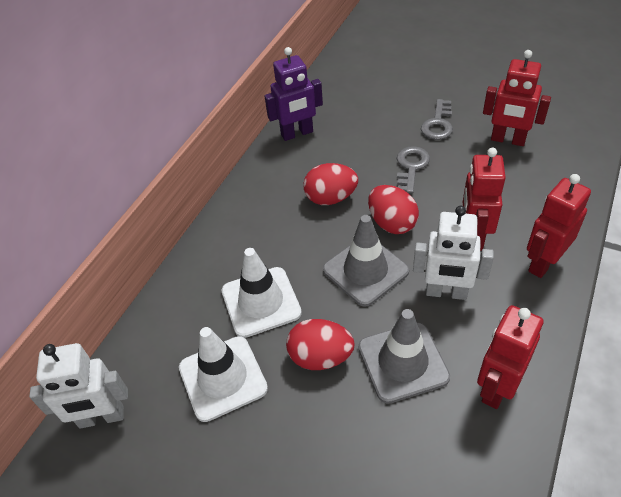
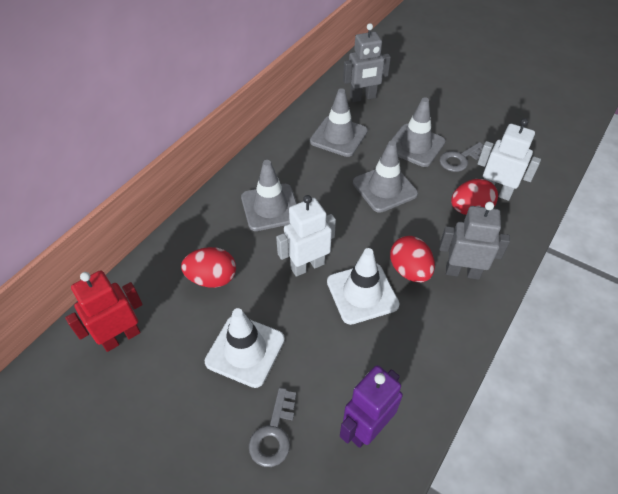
grey robot: 0 -> 2
grey traffic cone: 2 -> 4
red robot: 4 -> 1

